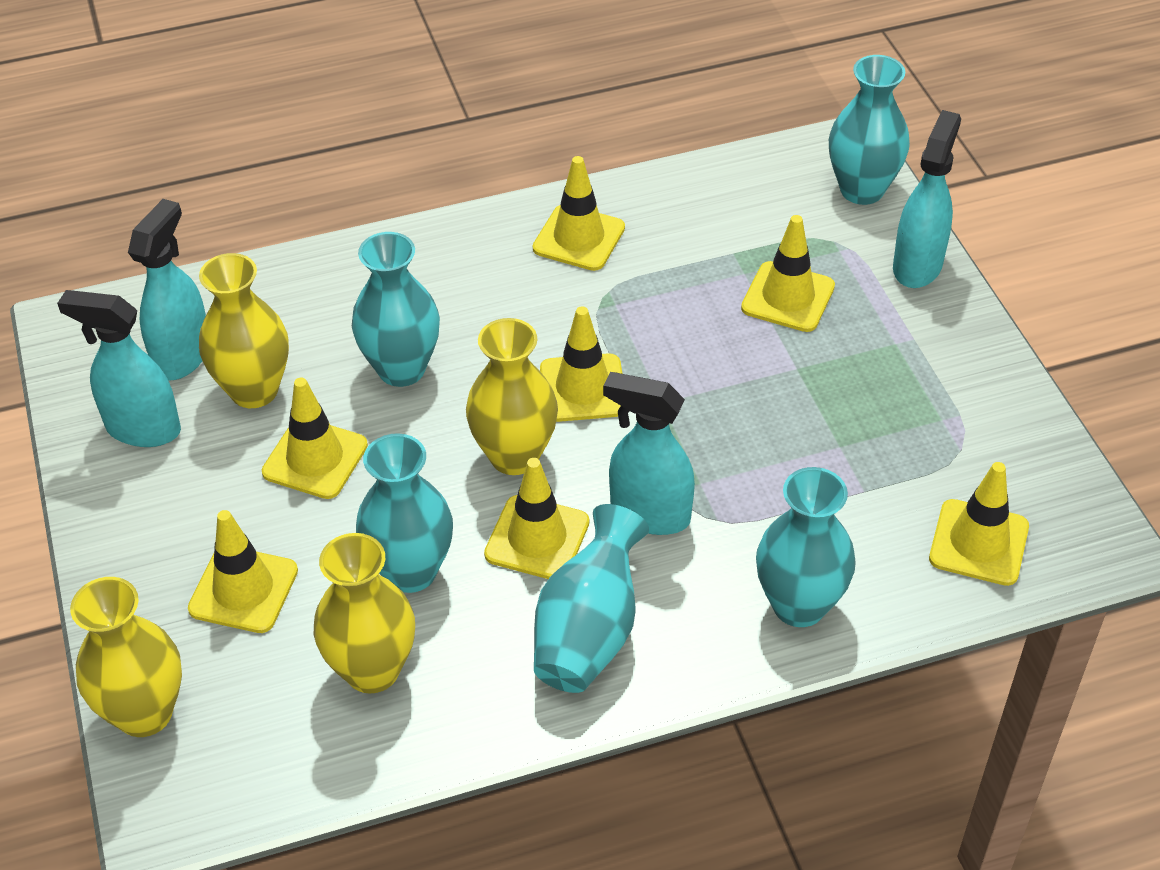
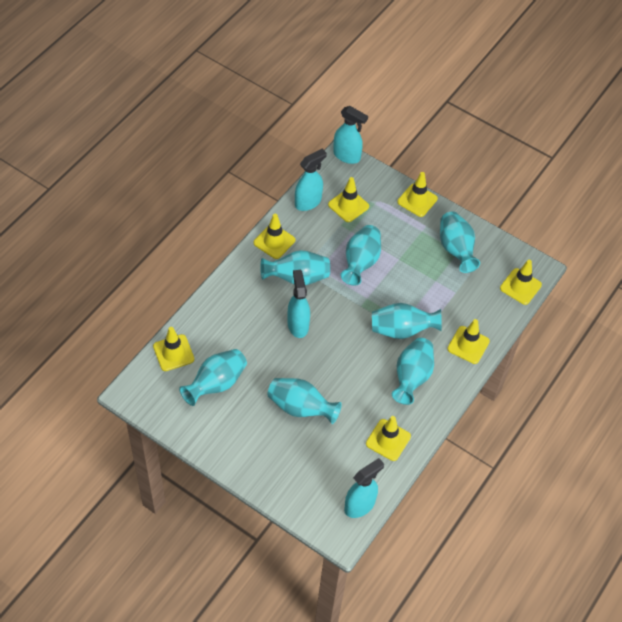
turquoise vase: 5 -> 7
yellow vase: 4 -> 0

